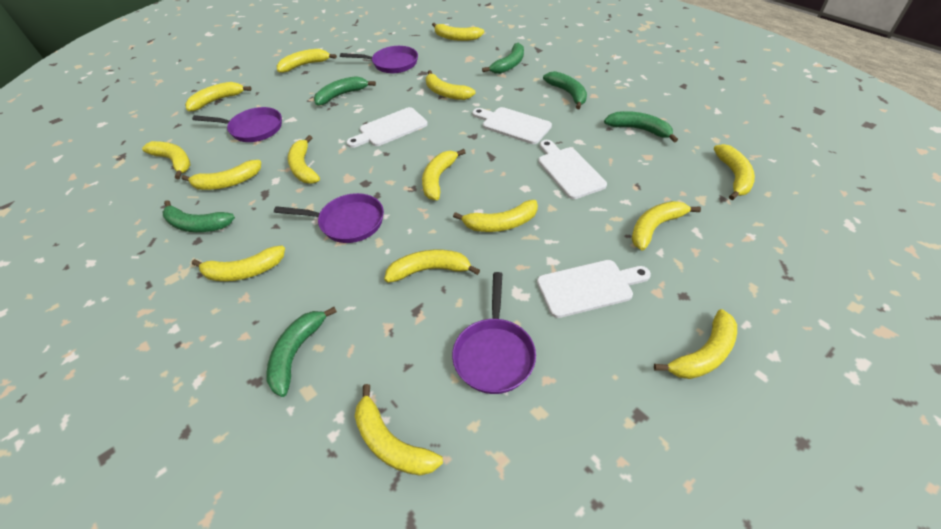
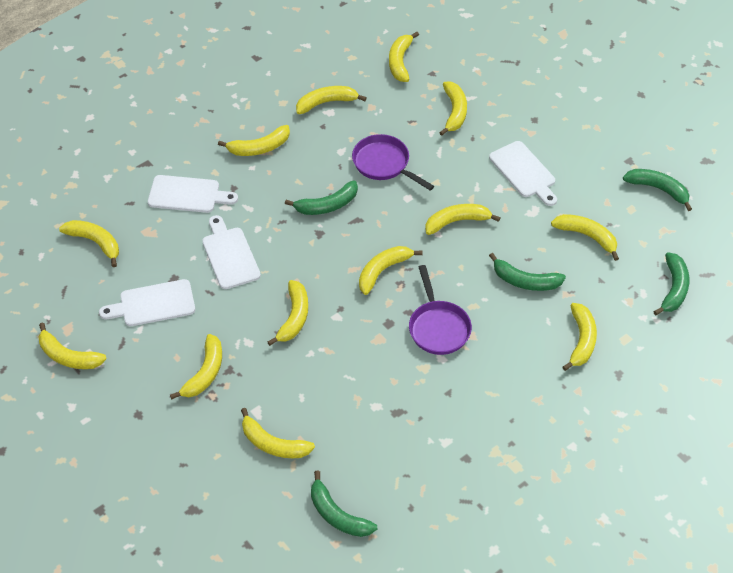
green banana: 6 -> 5
purple pan: 4 -> 2
yellow banana: 15 -> 13

